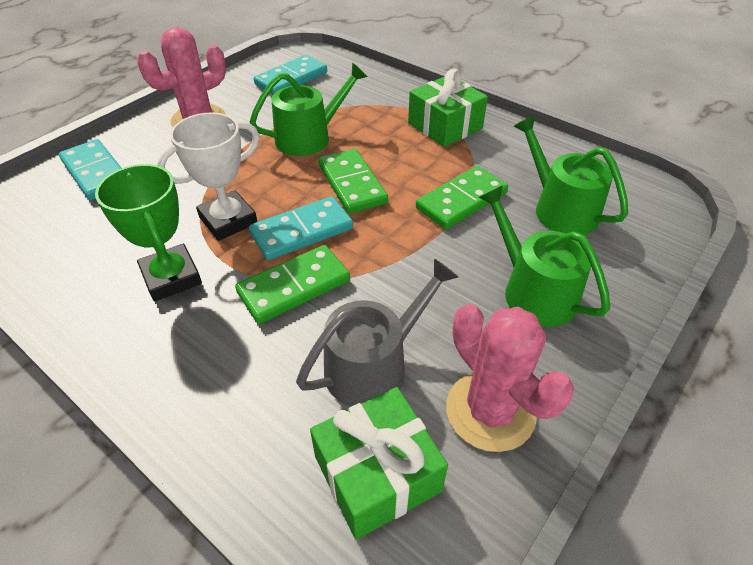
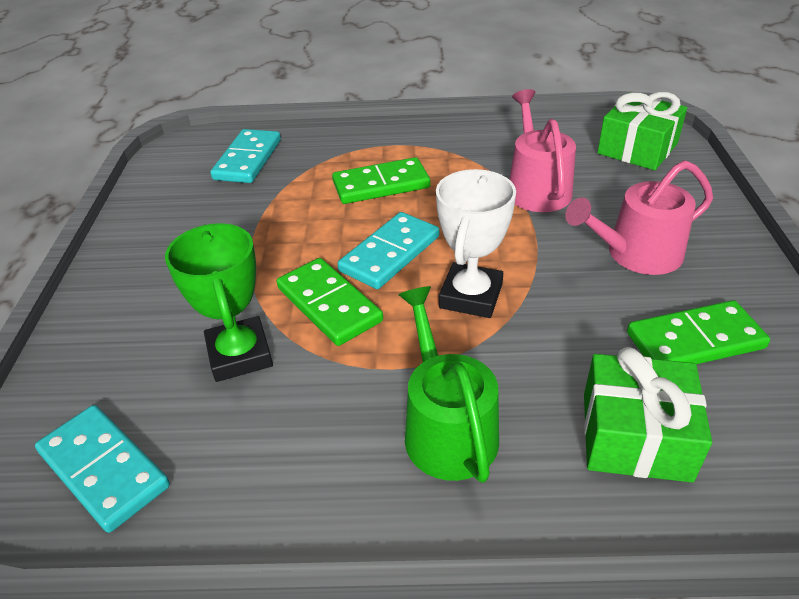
green watering can: 3 -> 1
grey watering can: 1 -> 0
pink cactus: 2 -> 0
pink watering can: 0 -> 2

